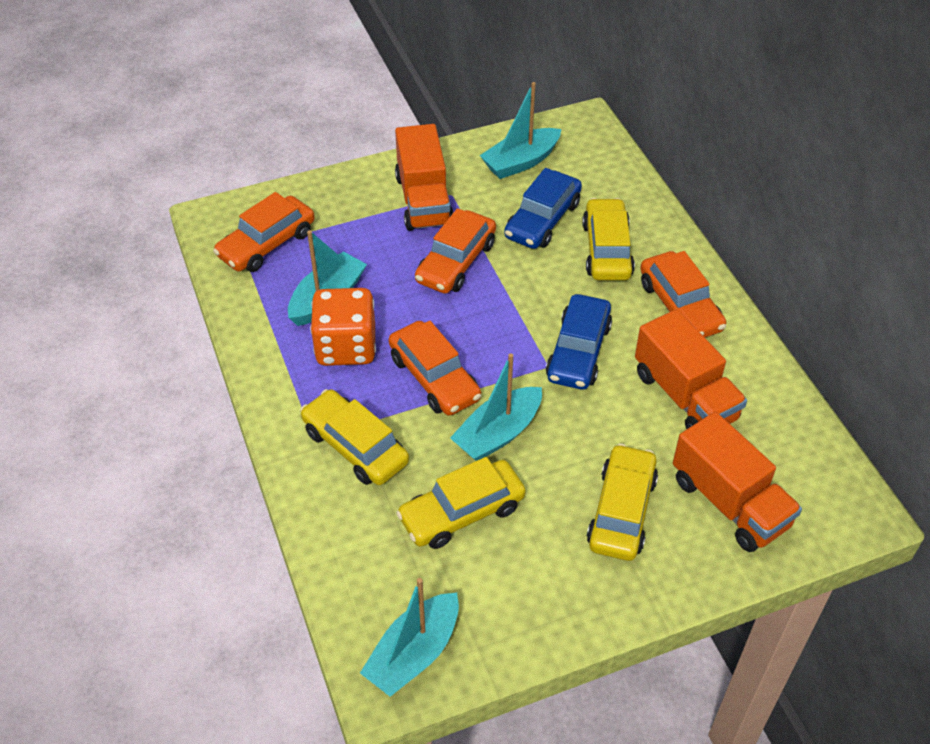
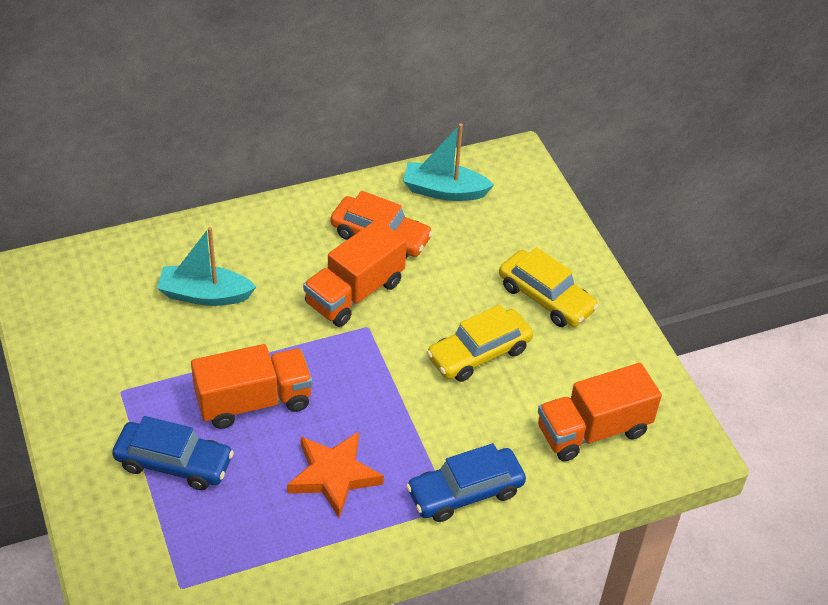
orange car: 4 -> 1
orange dice: 1 -> 0
orange star: 0 -> 1
turquoise boat: 4 -> 2
yellow car: 4 -> 2

